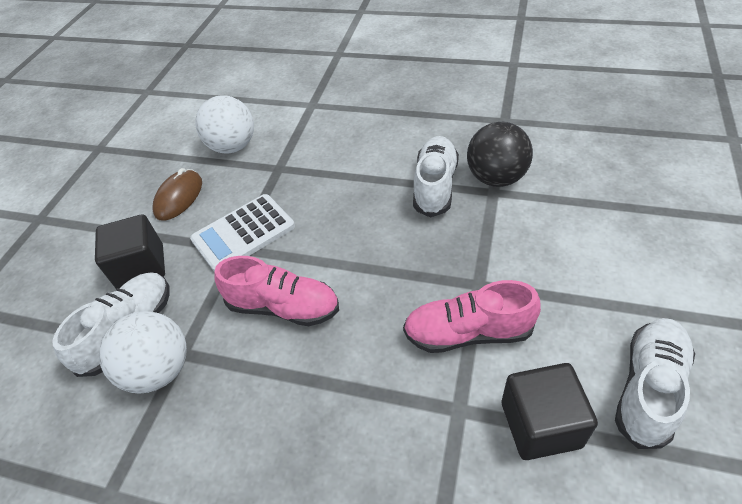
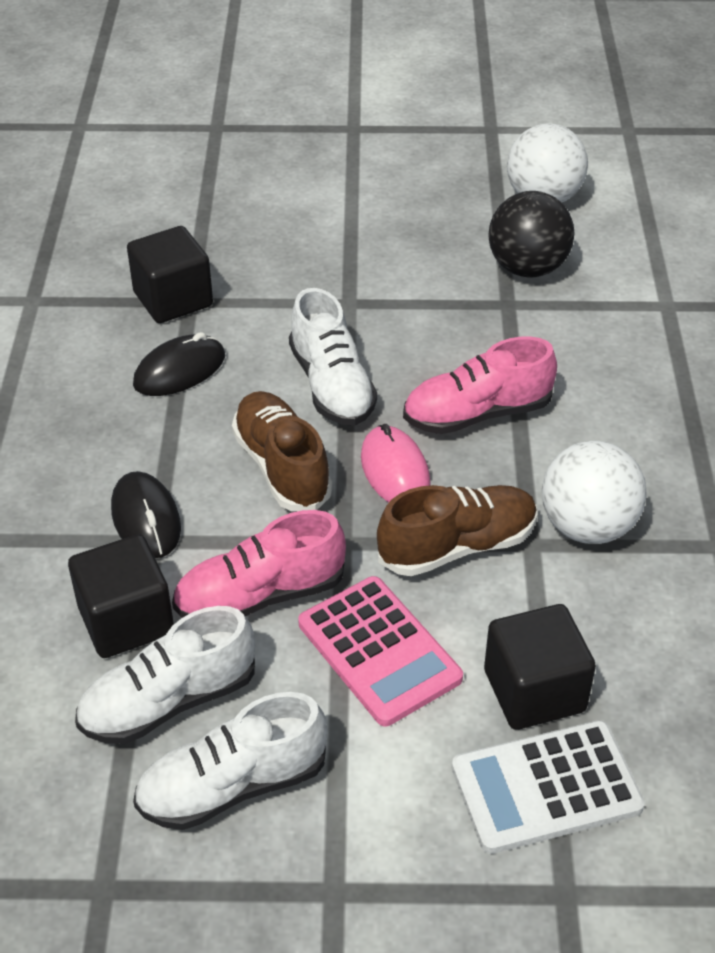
black cube: 2 -> 3
black mouse: 0 -> 2
brown mouse: 1 -> 0
brown shoe: 0 -> 2
pink calculator: 0 -> 1
pink mouse: 0 -> 1

